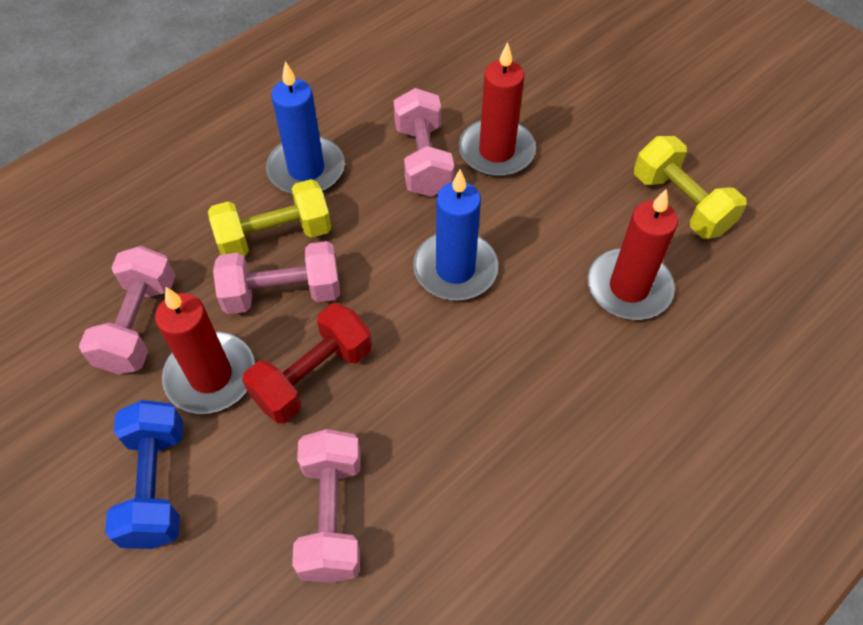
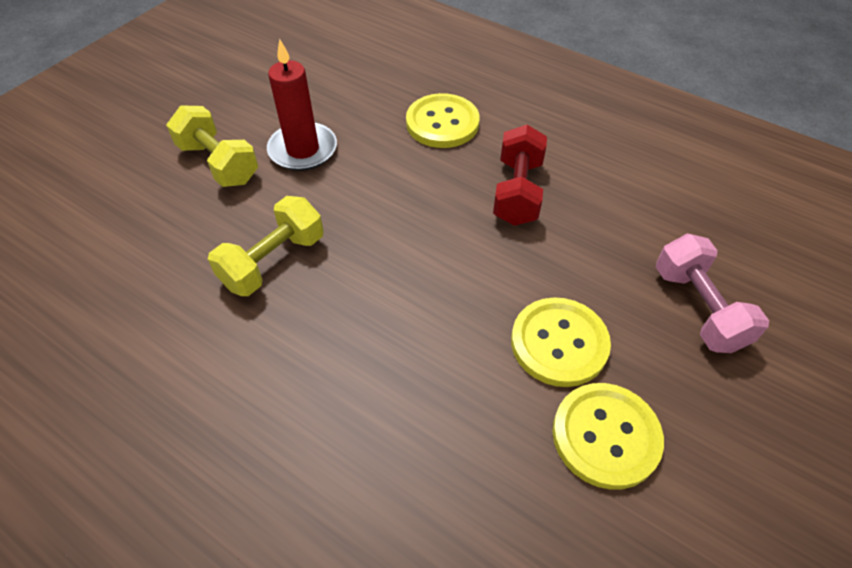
blue candle: 2 -> 0
blue dumbbell: 1 -> 0
pink dumbbell: 4 -> 1
red candle: 3 -> 1
yellow button: 0 -> 3

